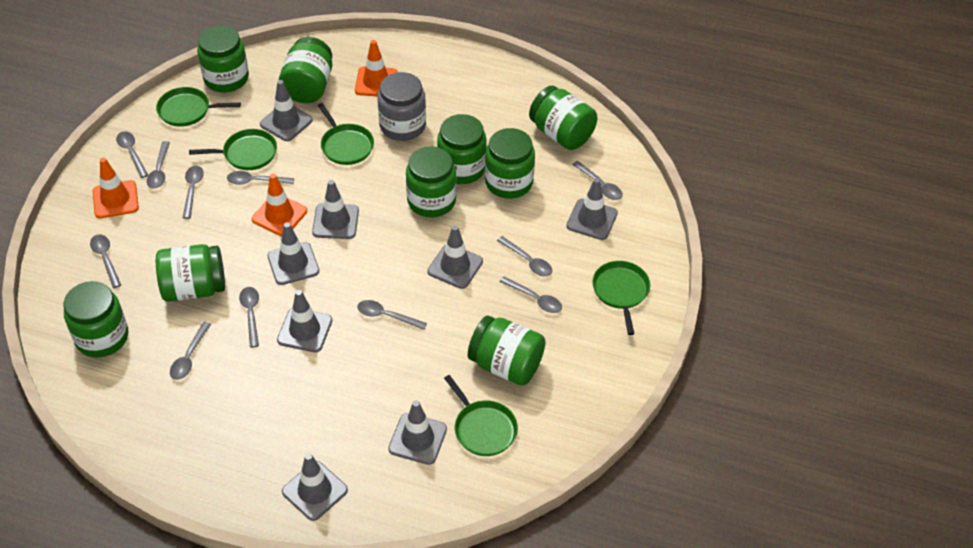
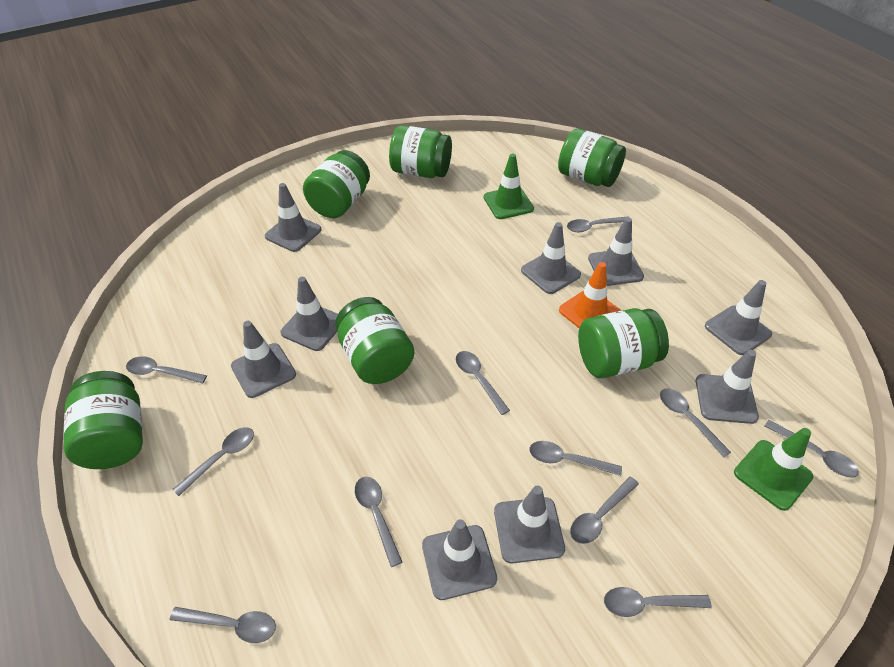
green jar: 9 -> 6
green pan: 5 -> 0
green traffic cone: 0 -> 2
grey jar: 1 -> 0
grey traffic cone: 8 -> 9
orange traffic cone: 3 -> 1

